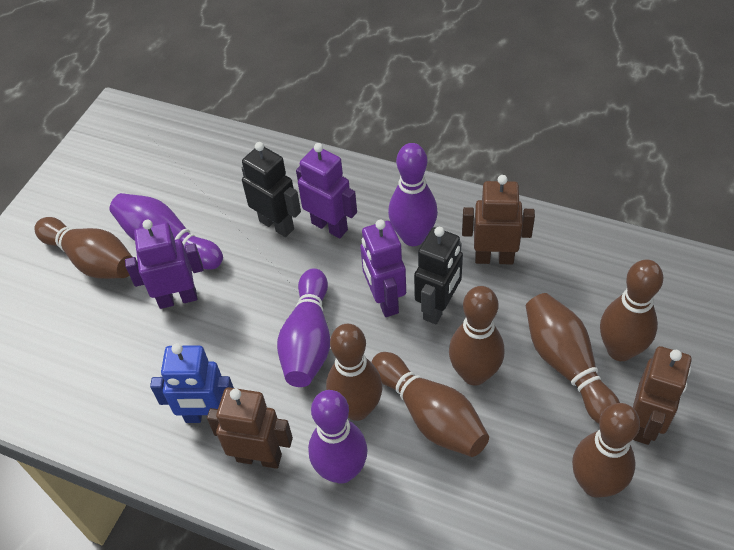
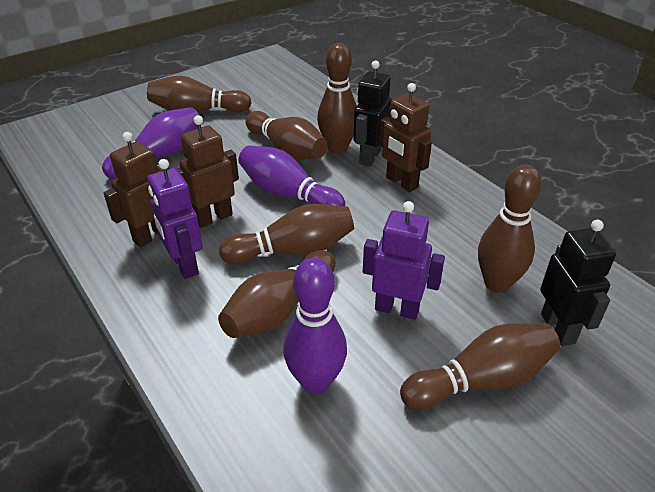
blue robot: 1 -> 0
purple bowling pin: 4 -> 3
purple robot: 3 -> 2

